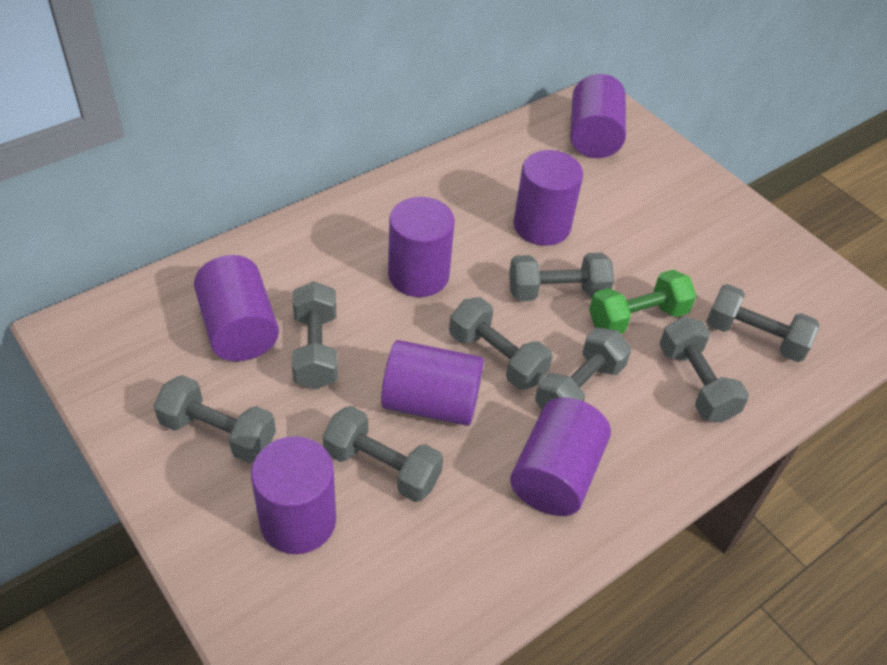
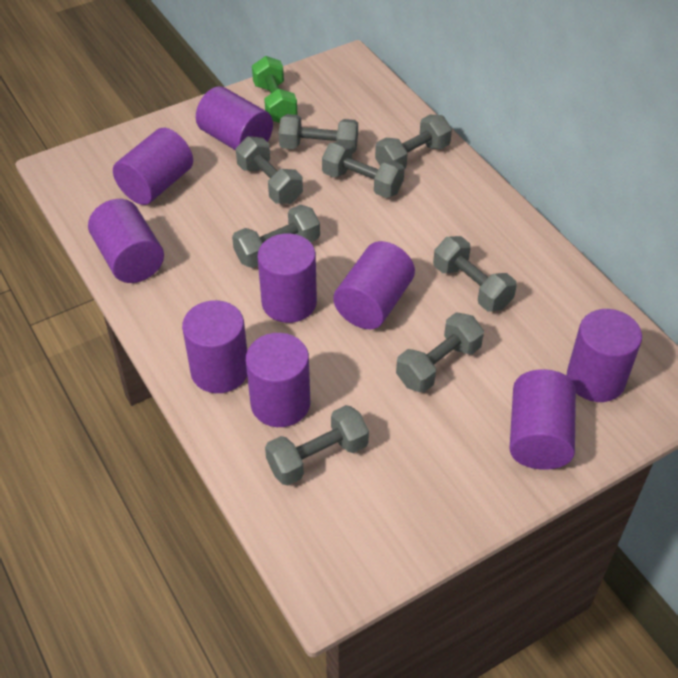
purple cylinder: 7 -> 9

